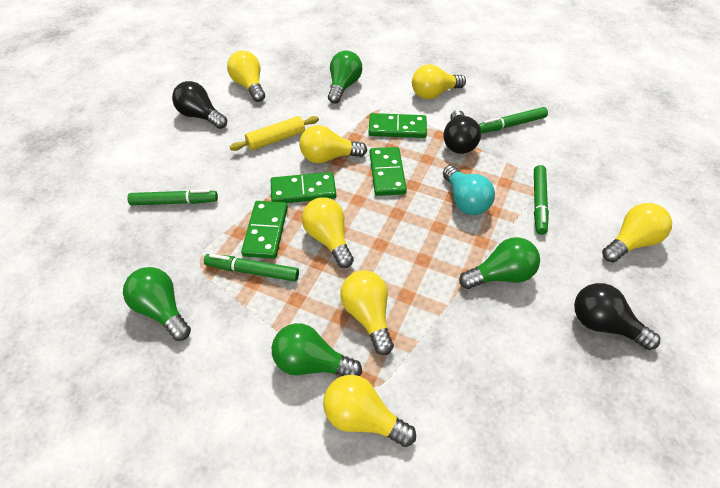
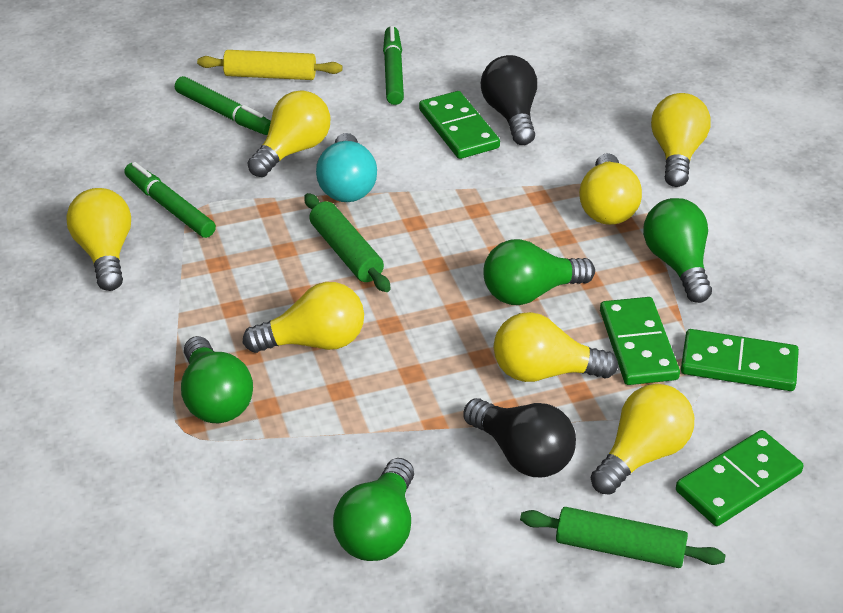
black light bulb: 3 -> 2
green marker: 4 -> 3
green rolling pin: 0 -> 2

